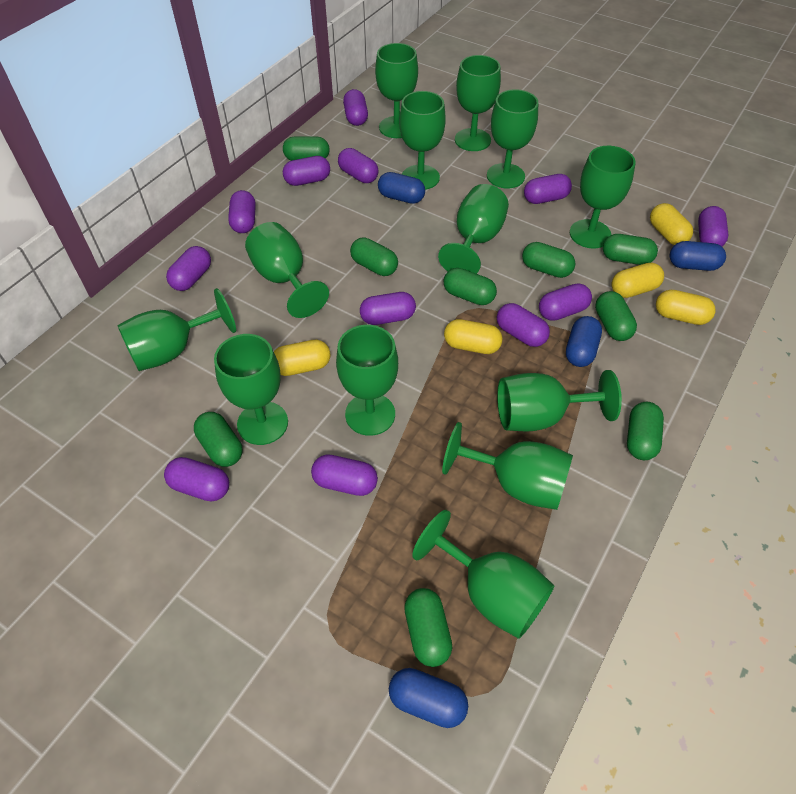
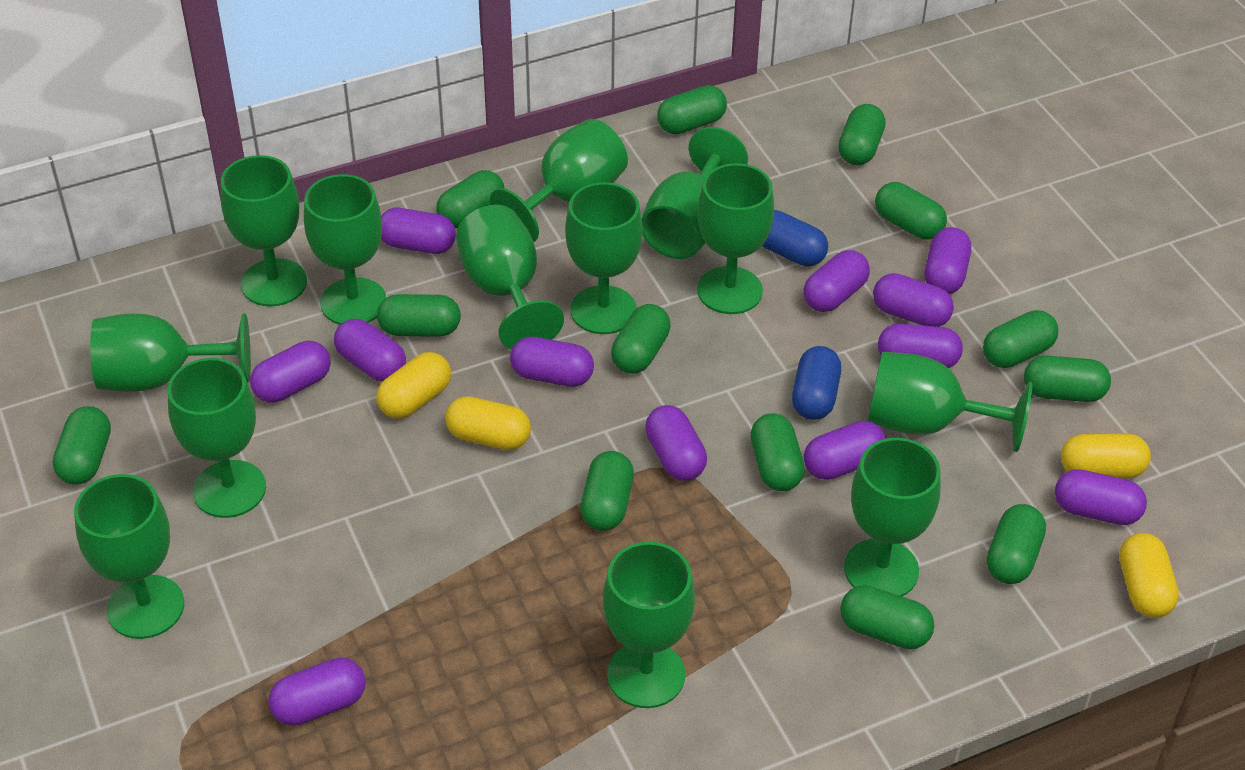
blue capsule: 4 -> 2
green capsule: 9 -> 13
yellow capsule: 5 -> 4

